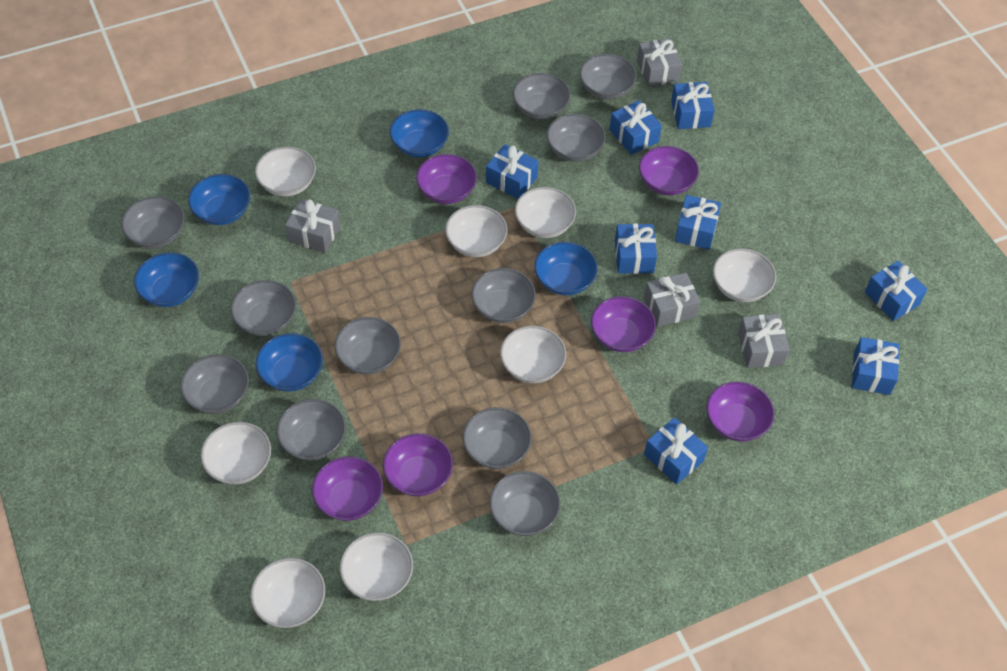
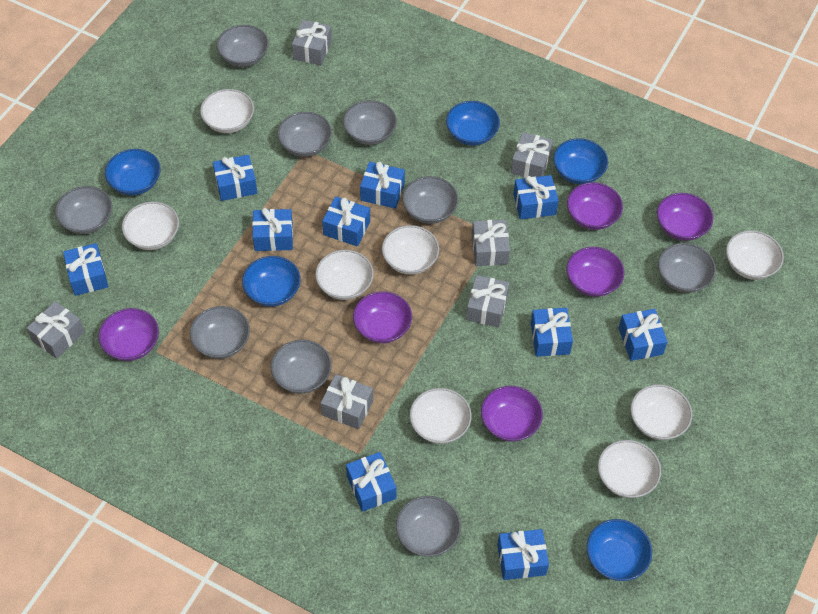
blue gift: 8 -> 10
grey bowl: 11 -> 9
grey gift: 4 -> 6

